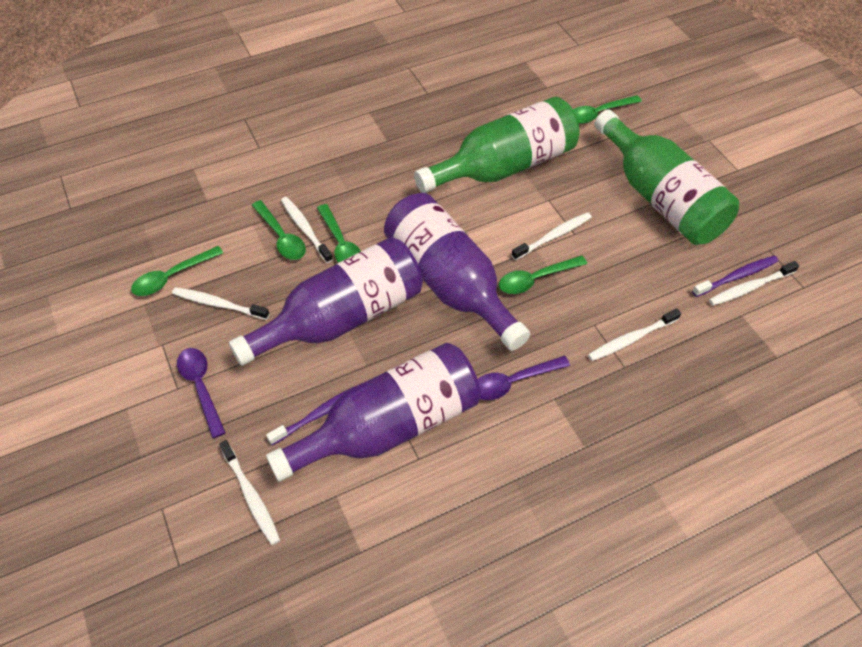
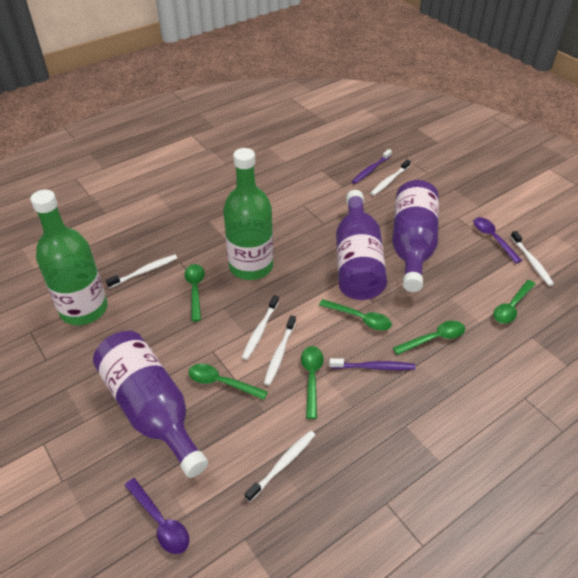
green spoon: 5 -> 6

